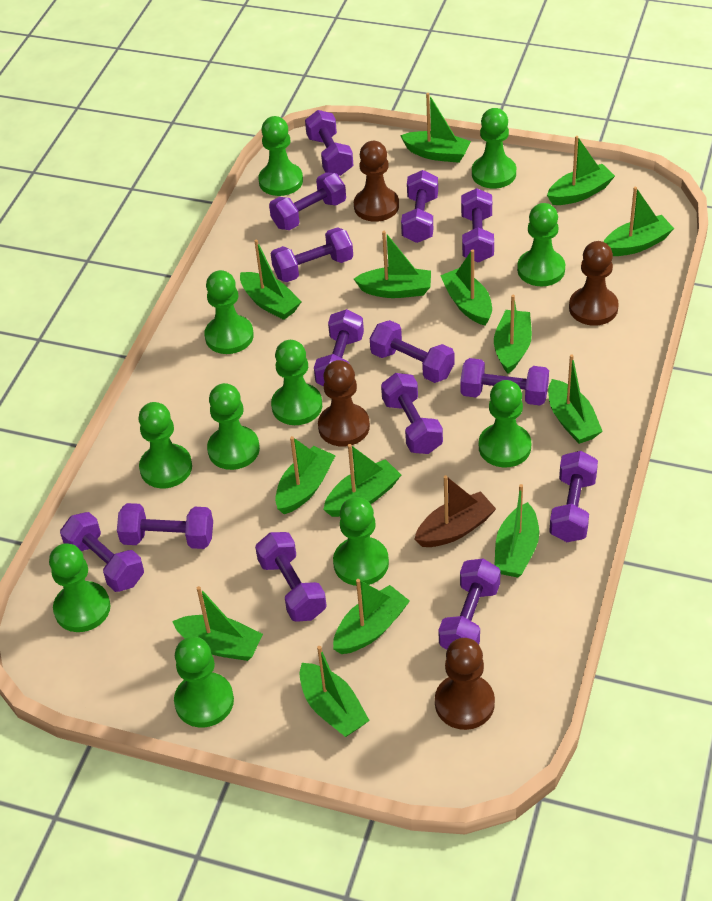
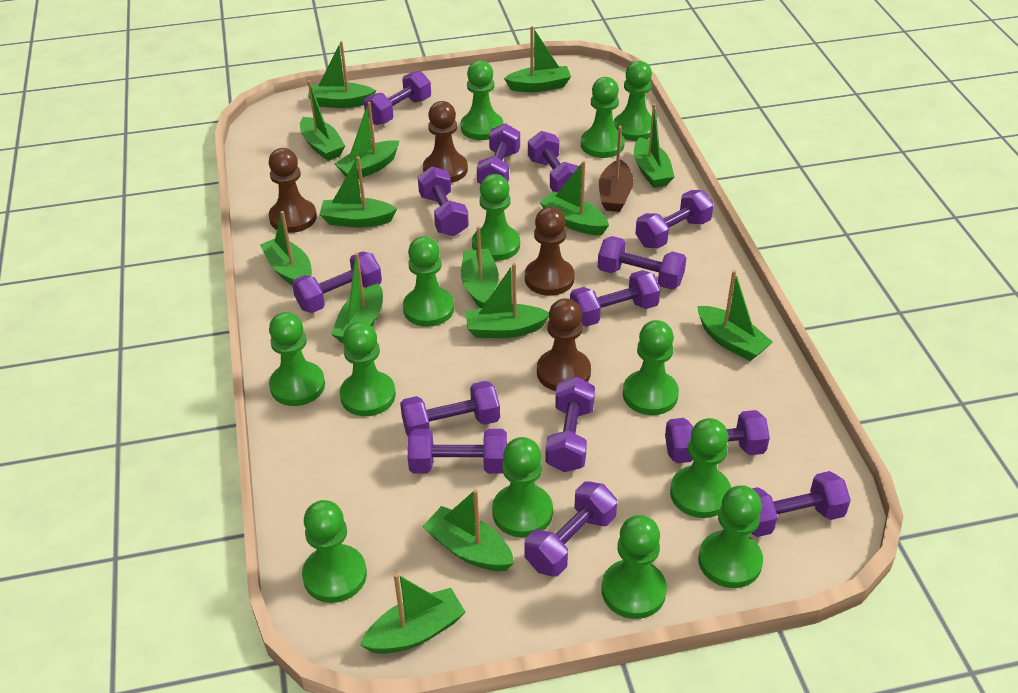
green pawn: 11 -> 13

